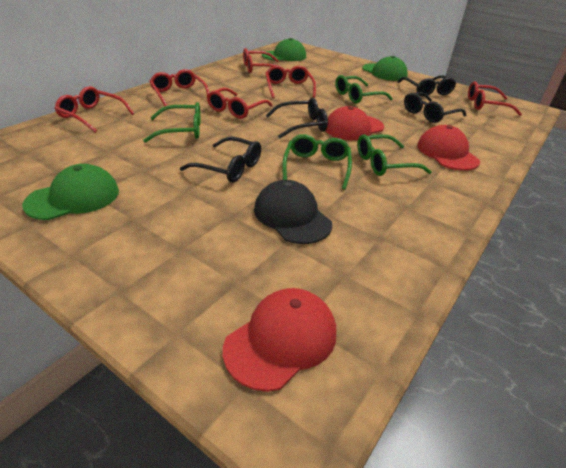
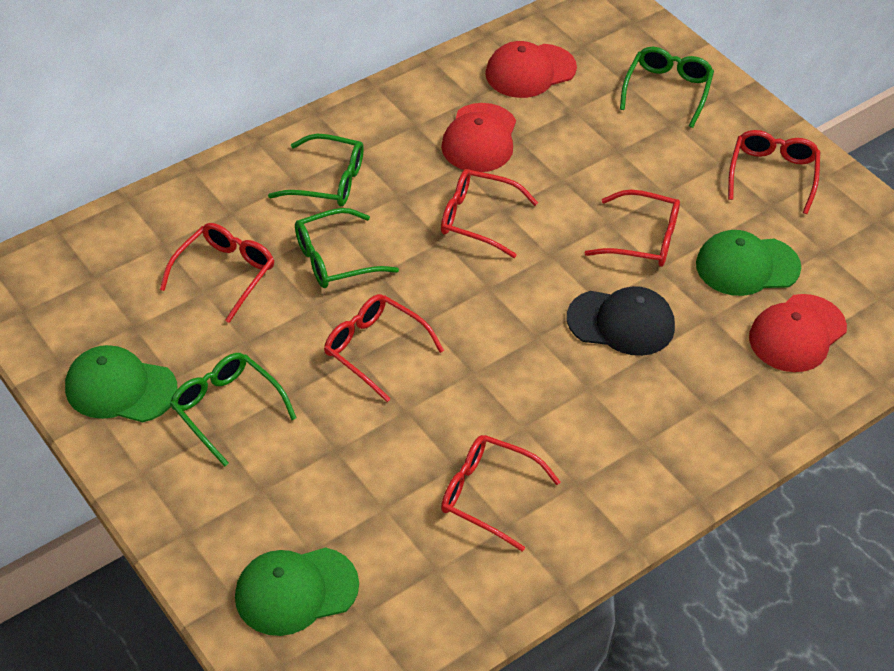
black glasses: 4 -> 0

